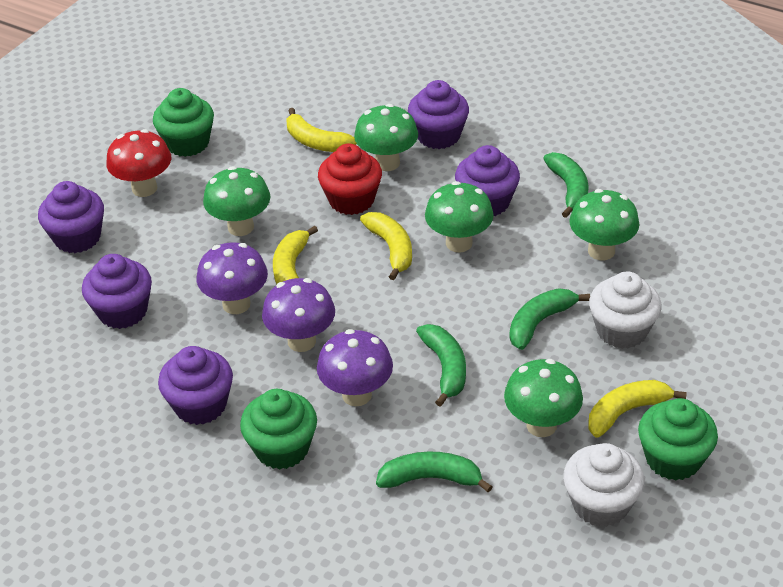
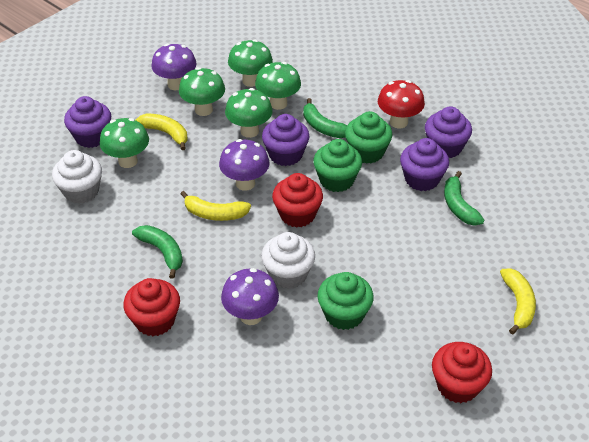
green banana: 4 -> 3
purple cupcake: 5 -> 4
red cupcake: 1 -> 3
yellow banana: 4 -> 3

